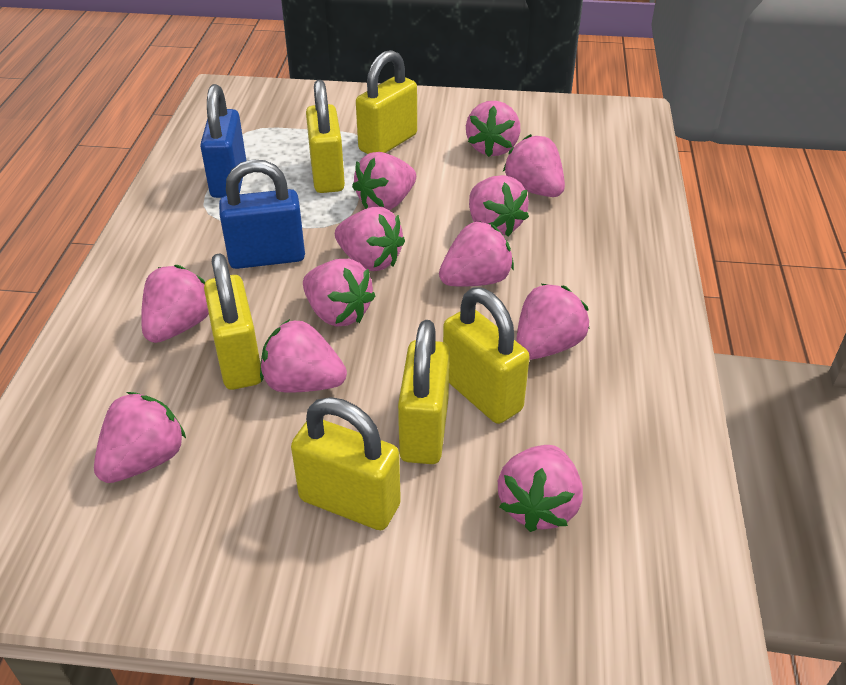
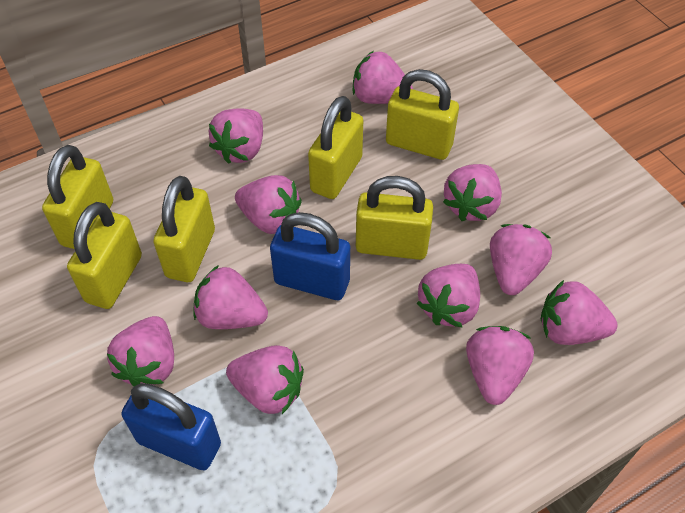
pink strawberry: 12 -> 11

